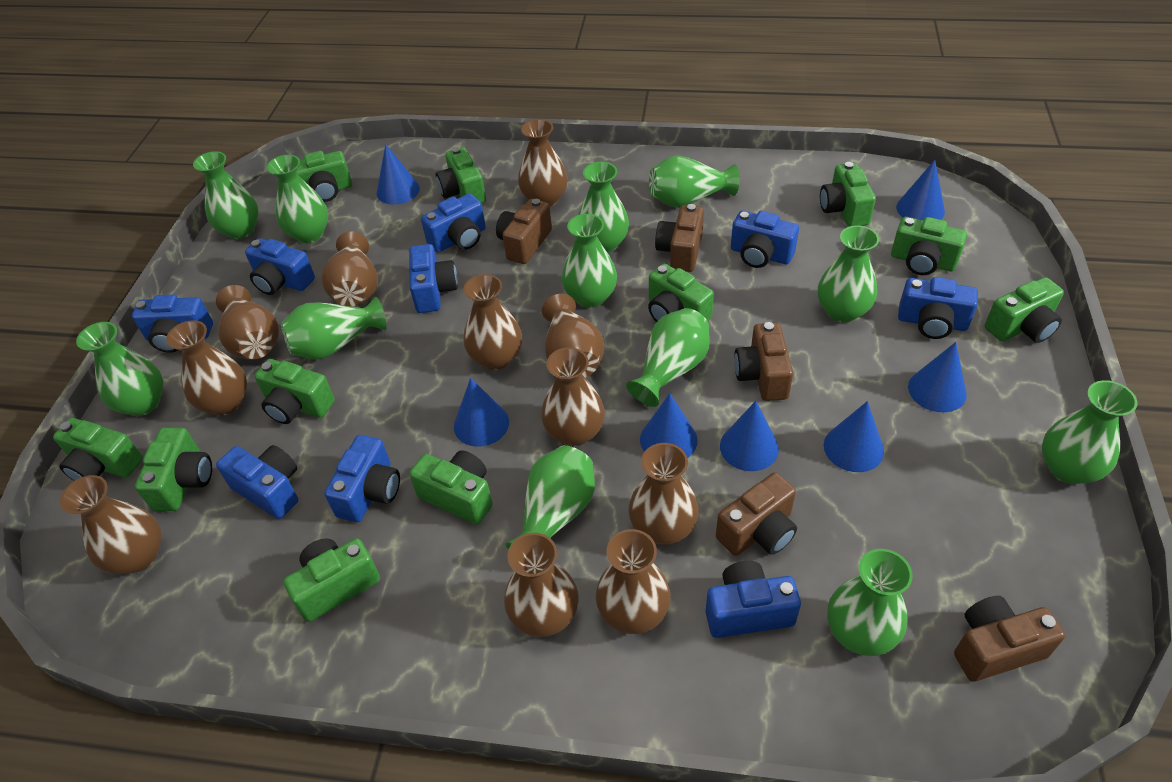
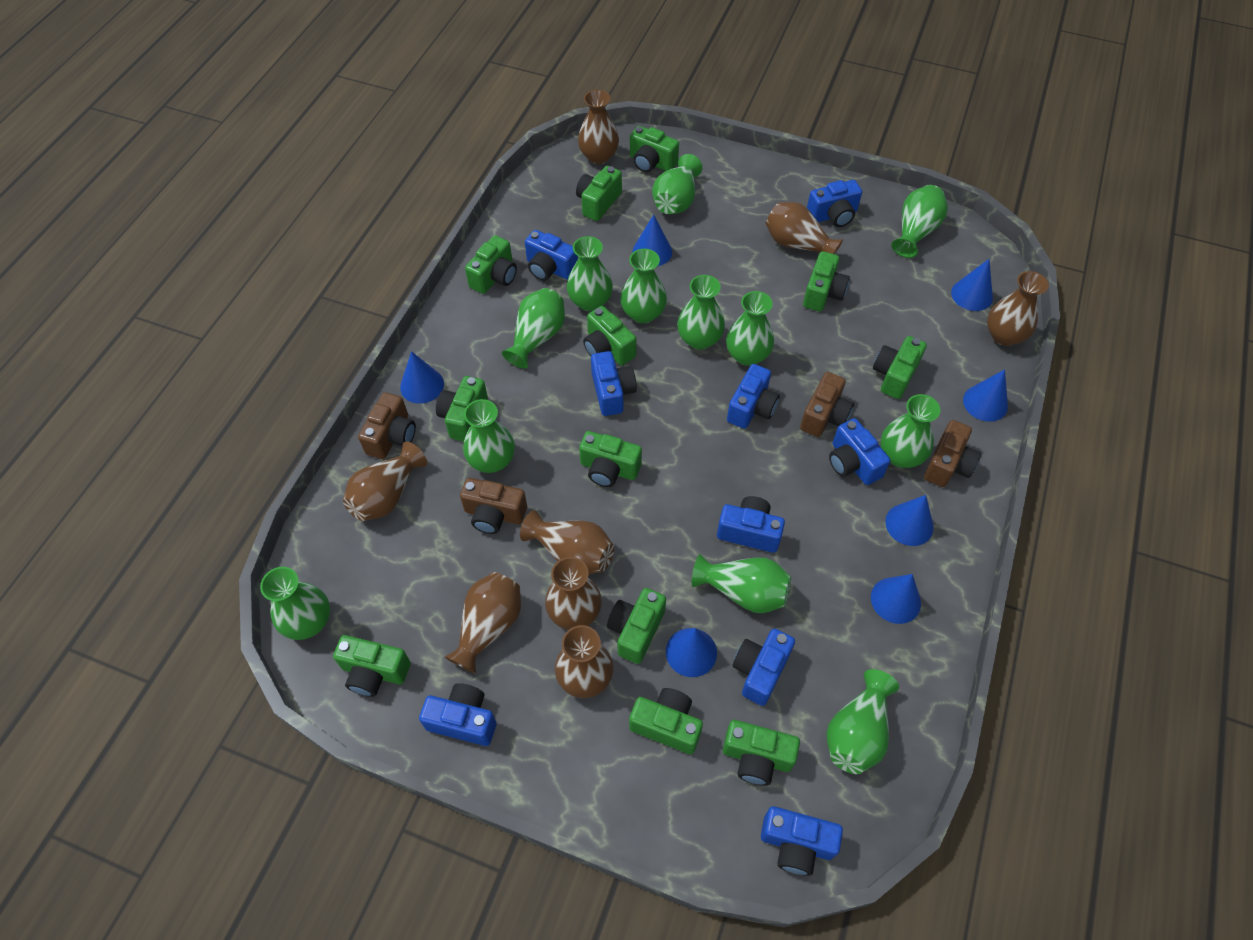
brown camera: 5 -> 4
brown vase: 11 -> 8
green camera: 11 -> 12

